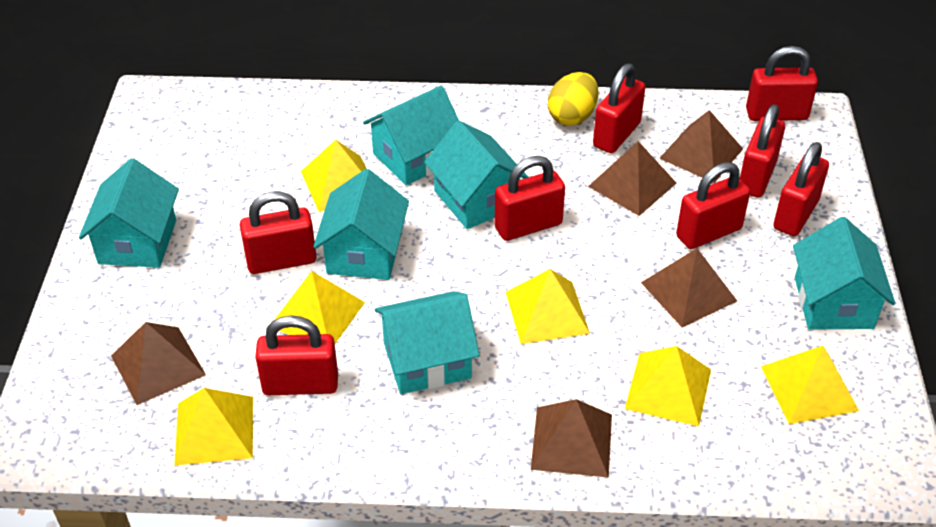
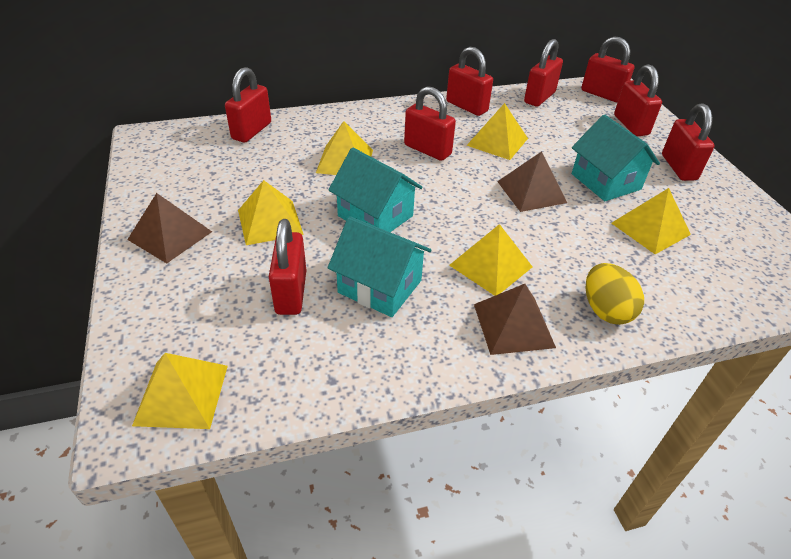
brown pyramid: 5 -> 3
turquoise house: 6 -> 3

